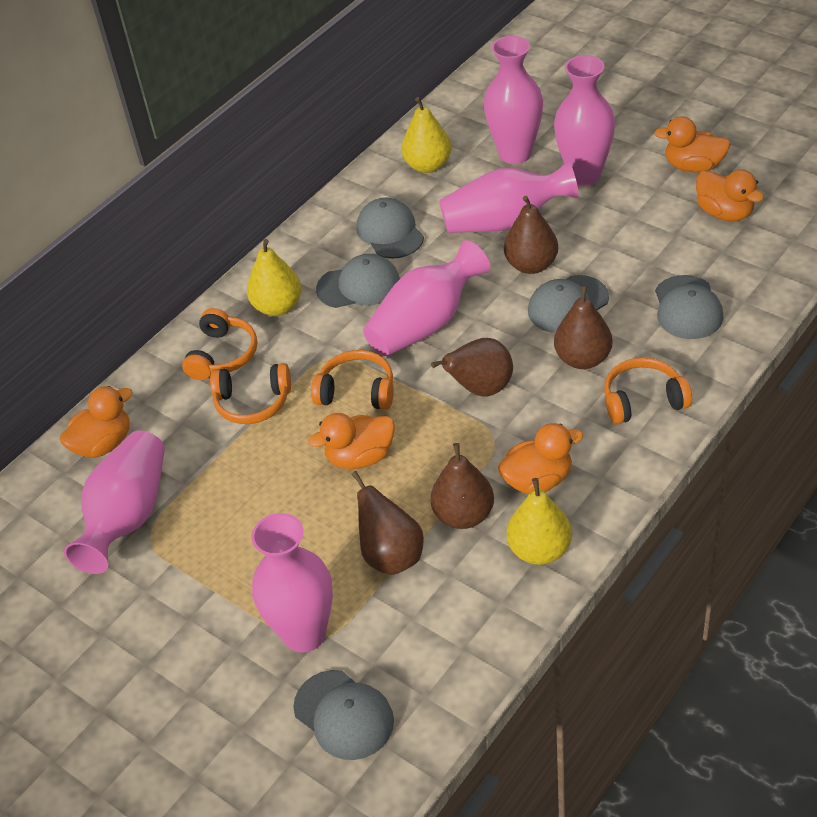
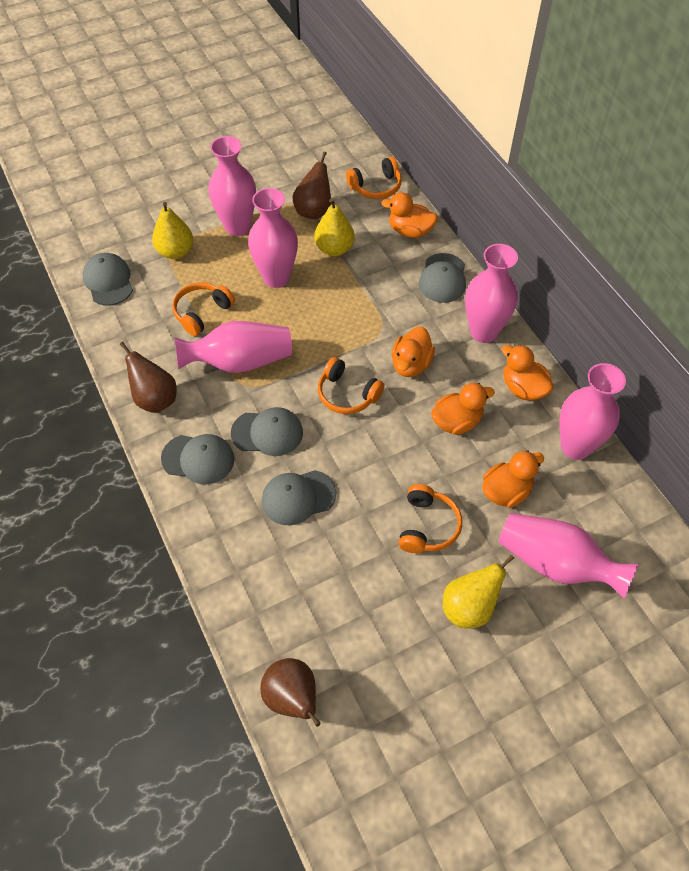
brown pear: 5 -> 3

